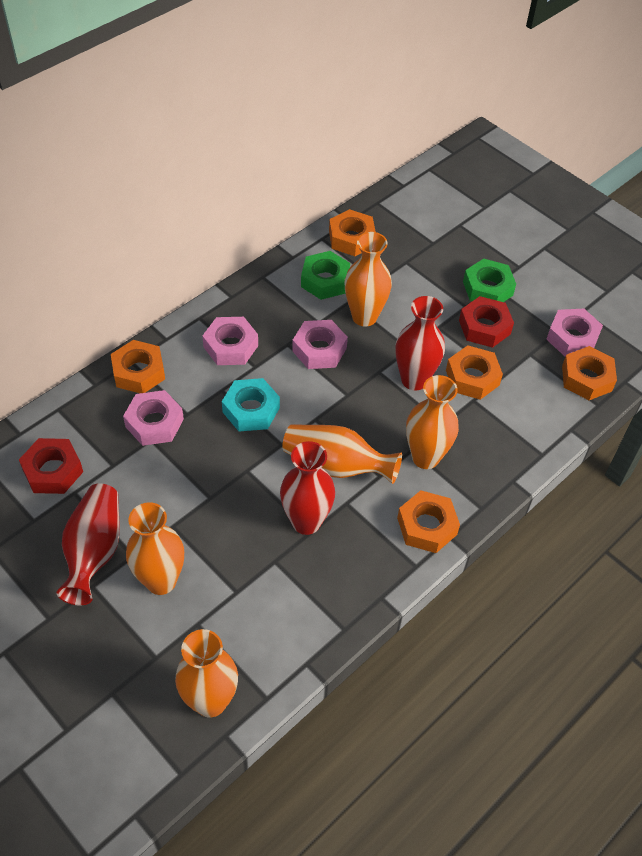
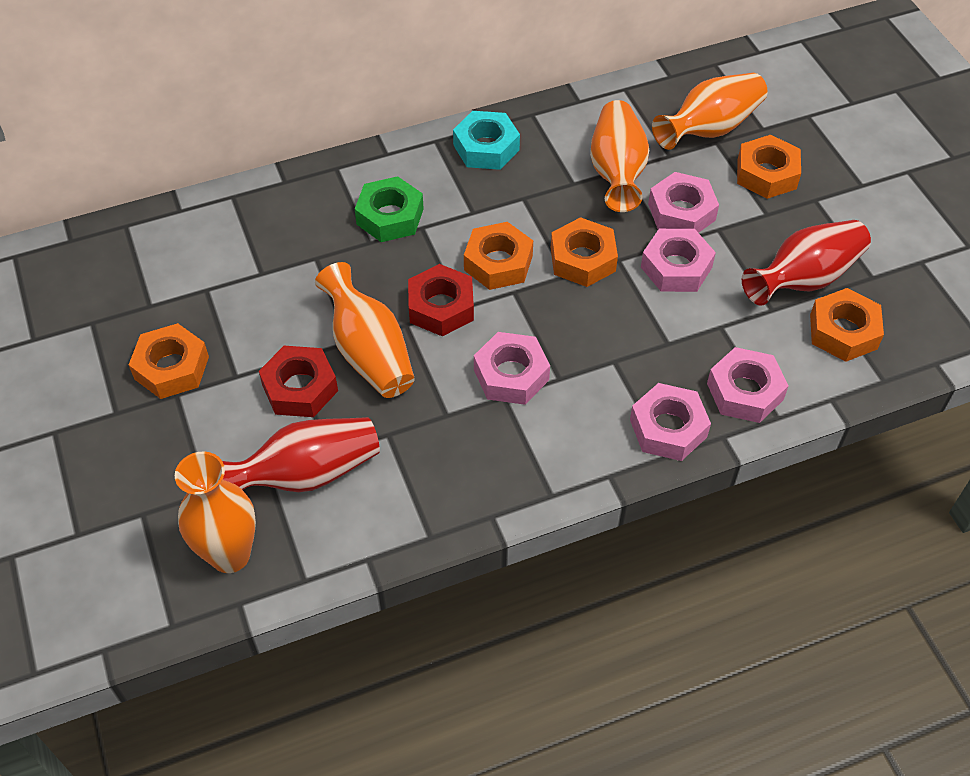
green nut: 2 -> 1
orange vase: 5 -> 4
pink nut: 4 -> 5
red vase: 3 -> 2

